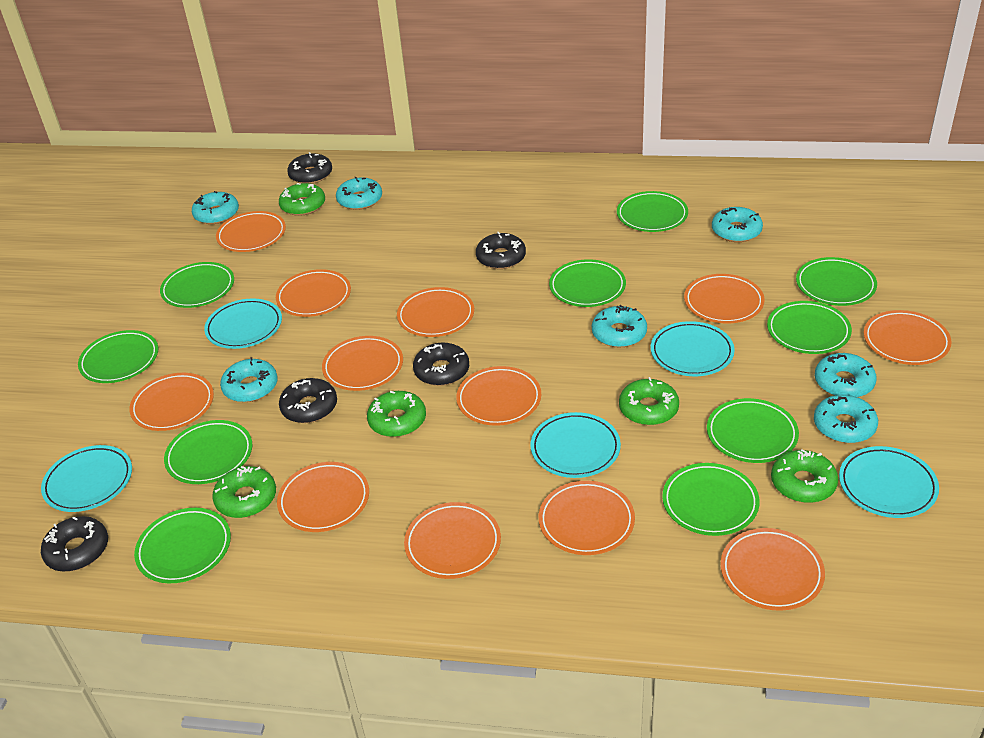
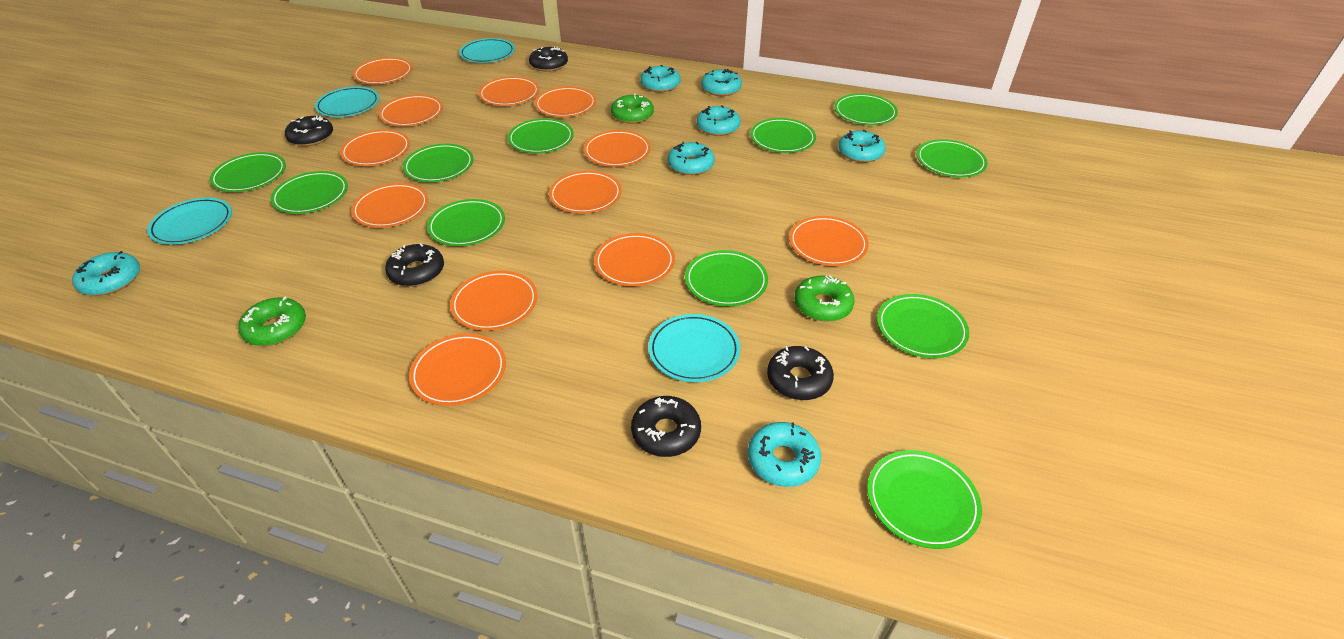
green donut: 5 -> 3
green plate: 10 -> 11
turquoise plate: 5 -> 4

